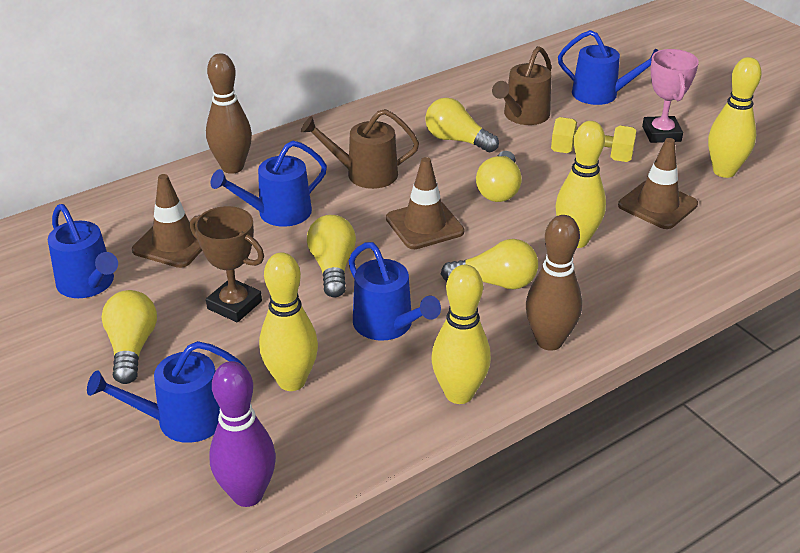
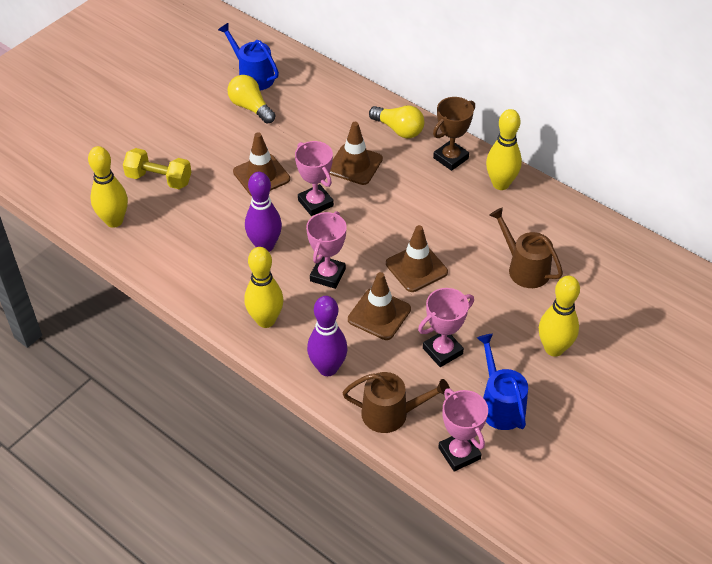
blue watering can: 5 -> 2
brown bowling pin: 2 -> 0
brown traffic cone: 3 -> 4
pink trophy: 1 -> 4
purple bowling pin: 1 -> 2
yellow light bulb: 5 -> 2

